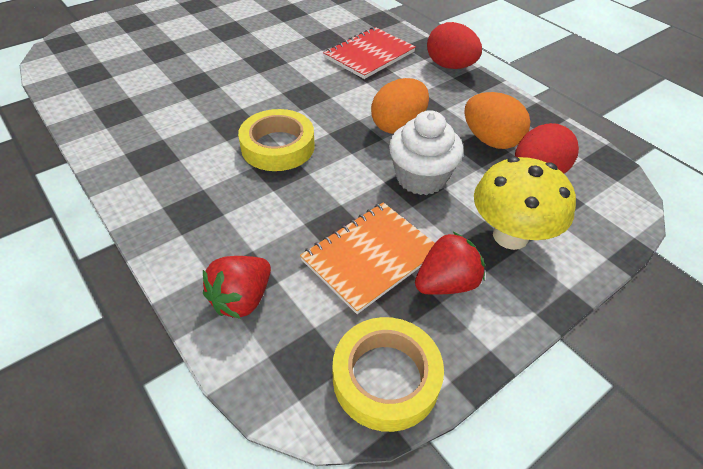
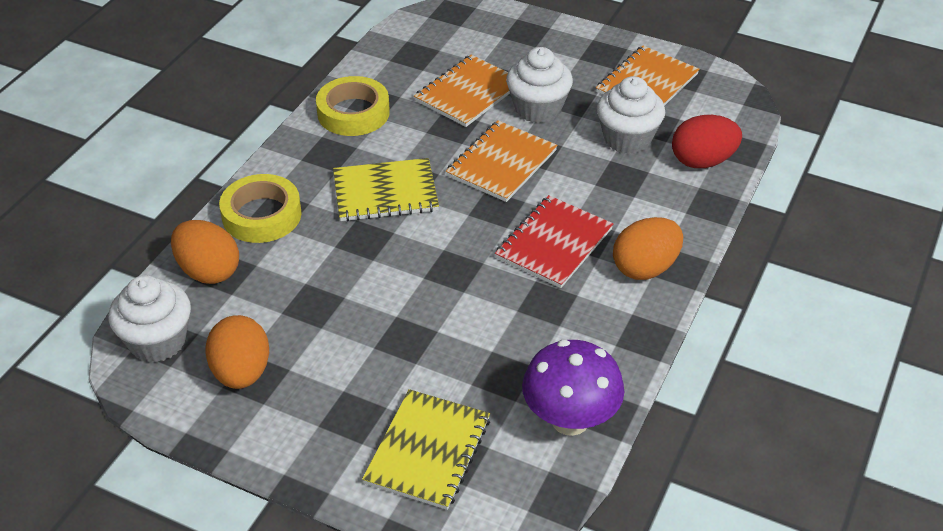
orange egg: 2 -> 3
orange notebook: 1 -> 3
purple mushroom: 0 -> 1
red egg: 2 -> 1
red strawberry: 2 -> 0
white cupcake: 1 -> 3
yellow mushroom: 1 -> 0
yellow notebook: 0 -> 2

